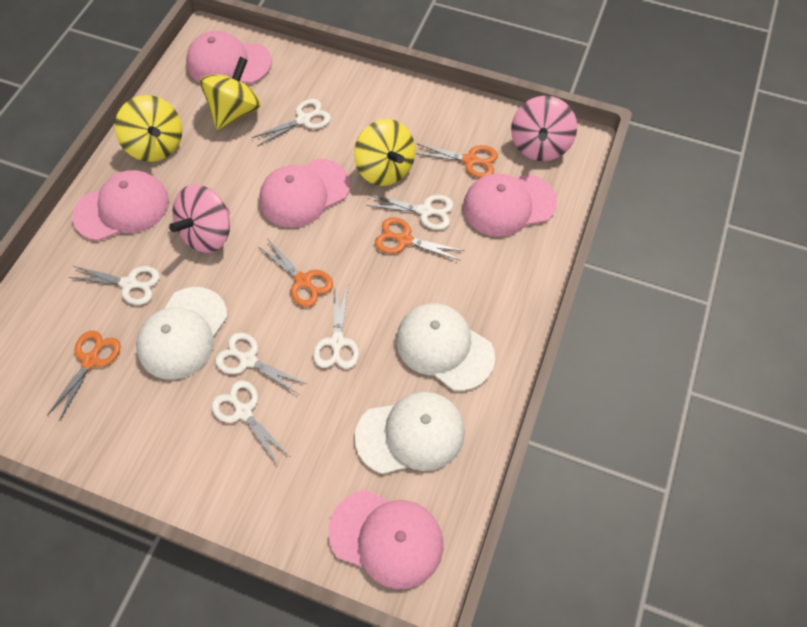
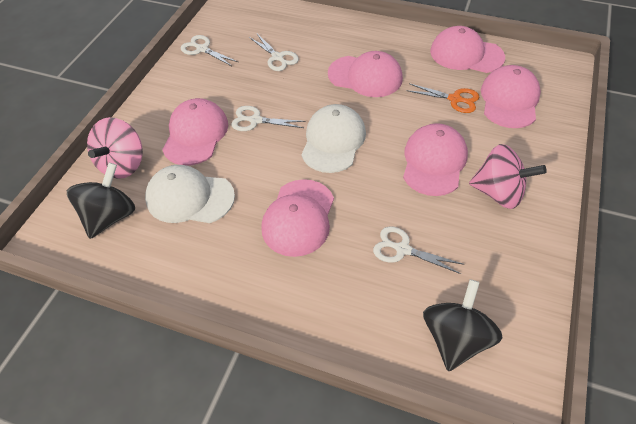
black spinning top: 0 -> 2
orange scissors: 4 -> 1
pink cap: 5 -> 6
white cap: 3 -> 2
white scissors: 6 -> 4
yellow spinning top: 3 -> 0

